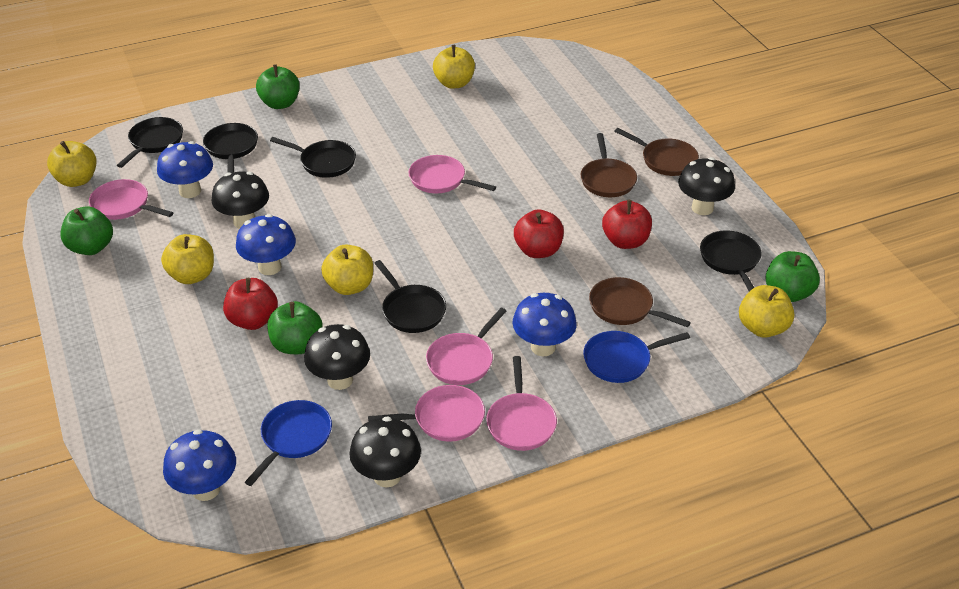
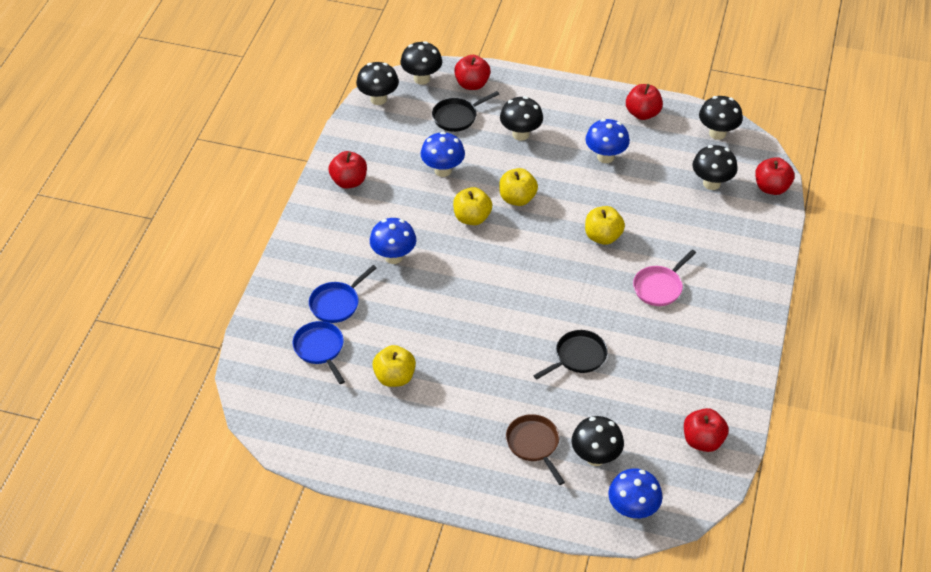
black mushroom: 4 -> 6
black pan: 5 -> 2
brown pan: 3 -> 1
green apple: 4 -> 0
pink pan: 5 -> 1
red apple: 3 -> 5
yellow apple: 5 -> 4

